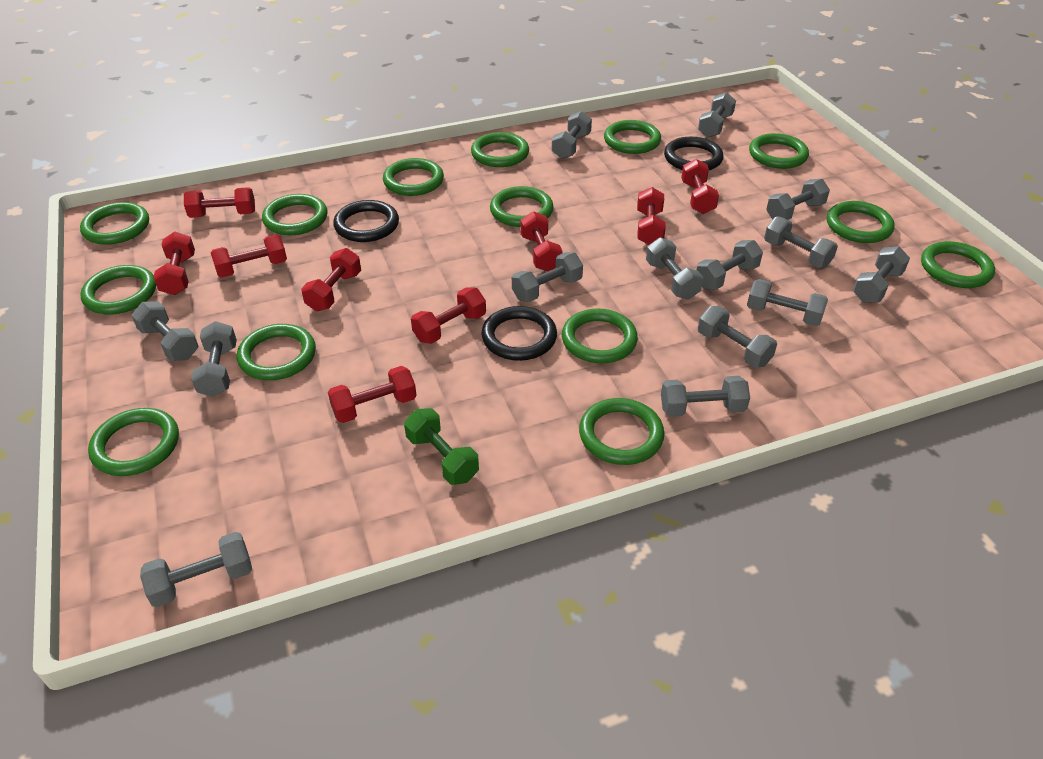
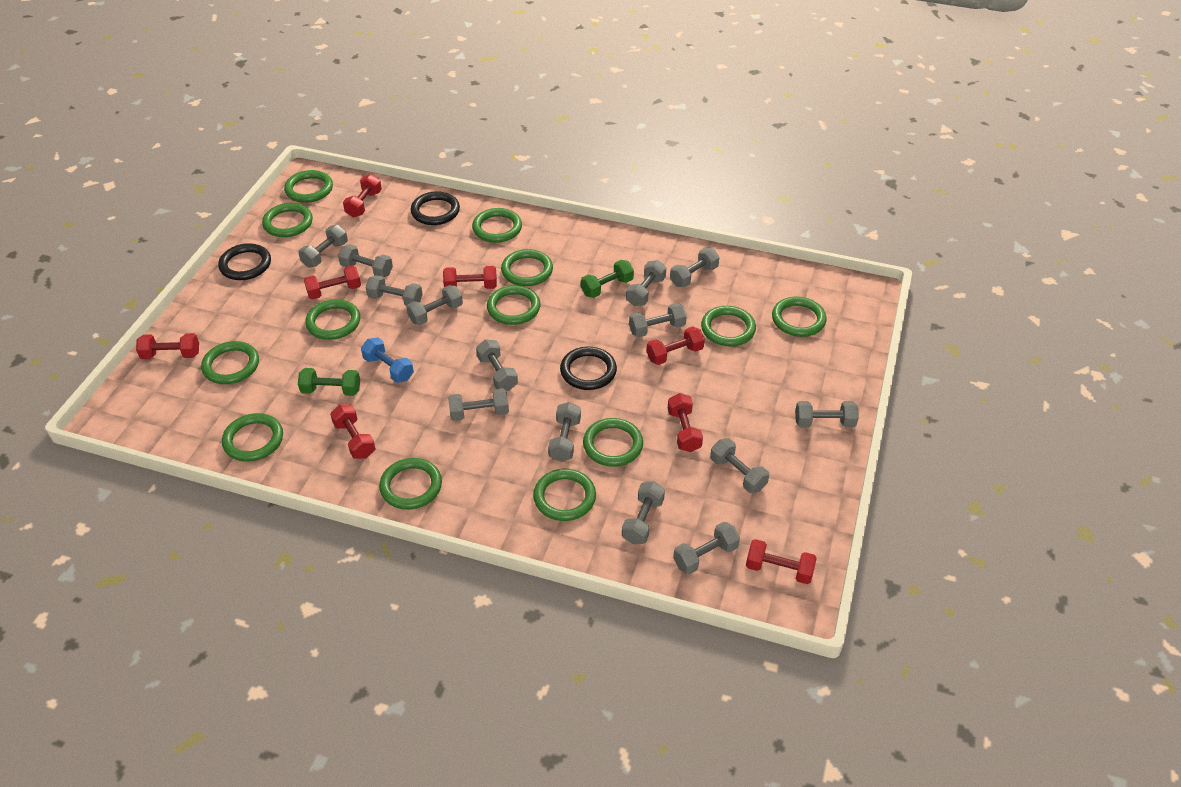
blue dumbbell: 0 -> 1
green dumbbell: 1 -> 2
green ring: 14 -> 13
red dumbbell: 9 -> 8

